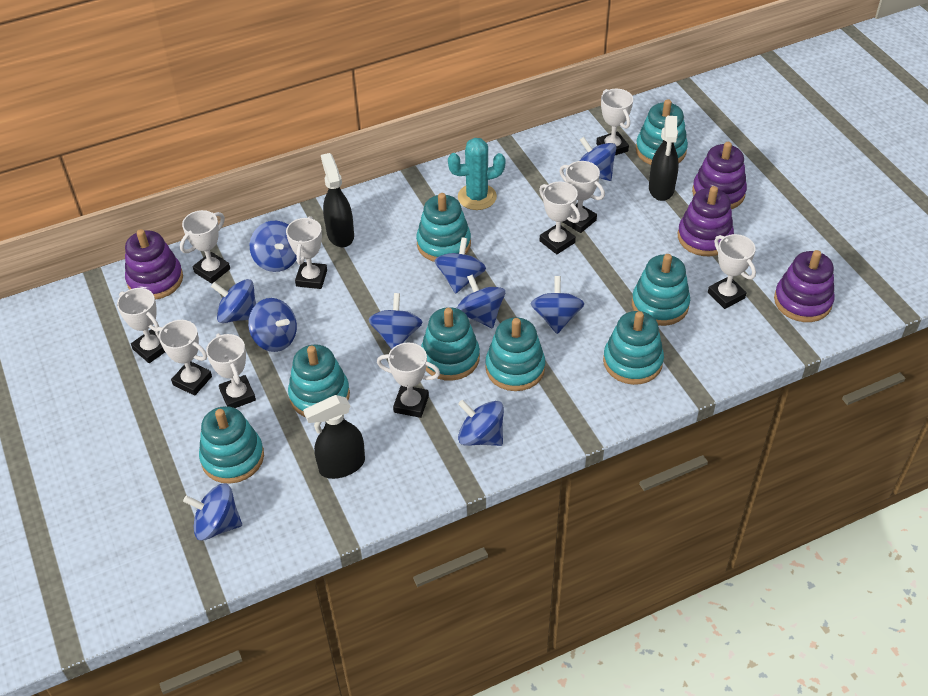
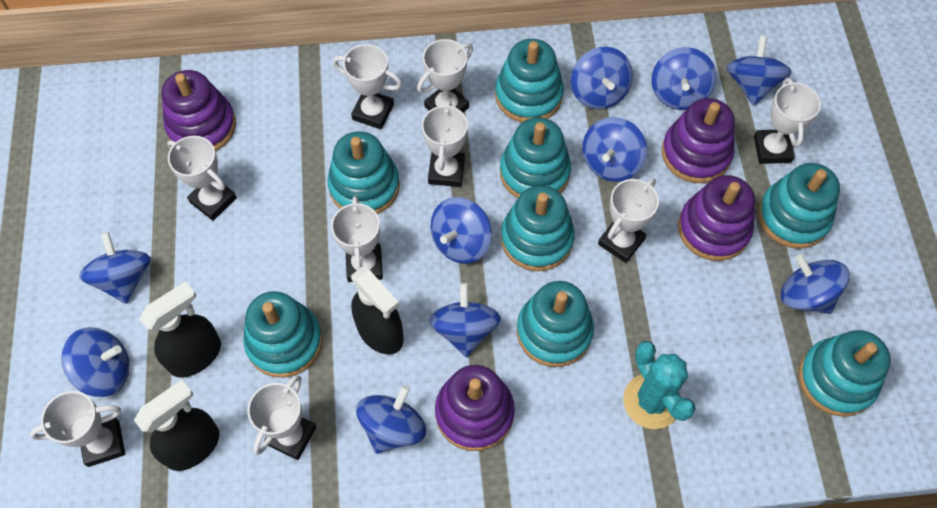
white trophy: 10 -> 9

